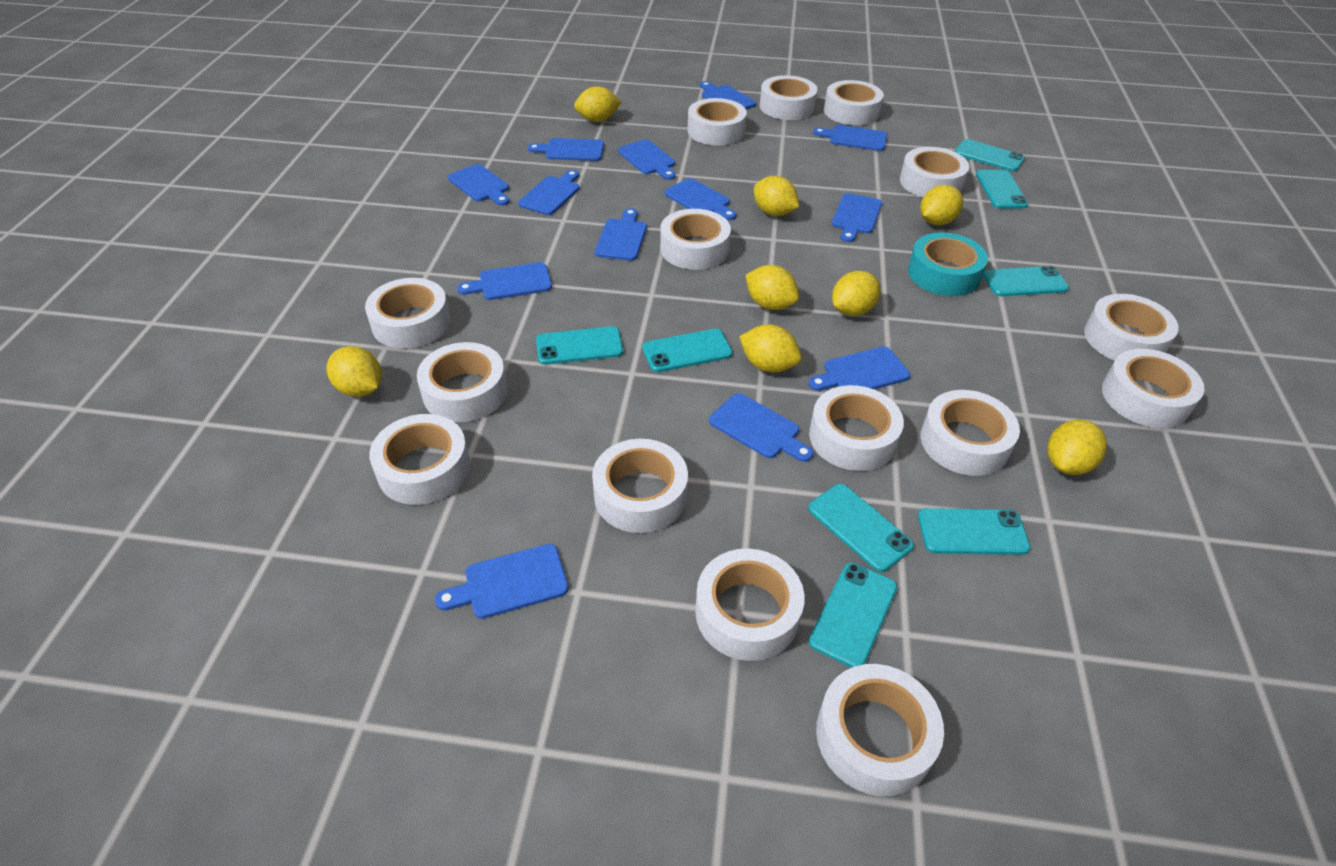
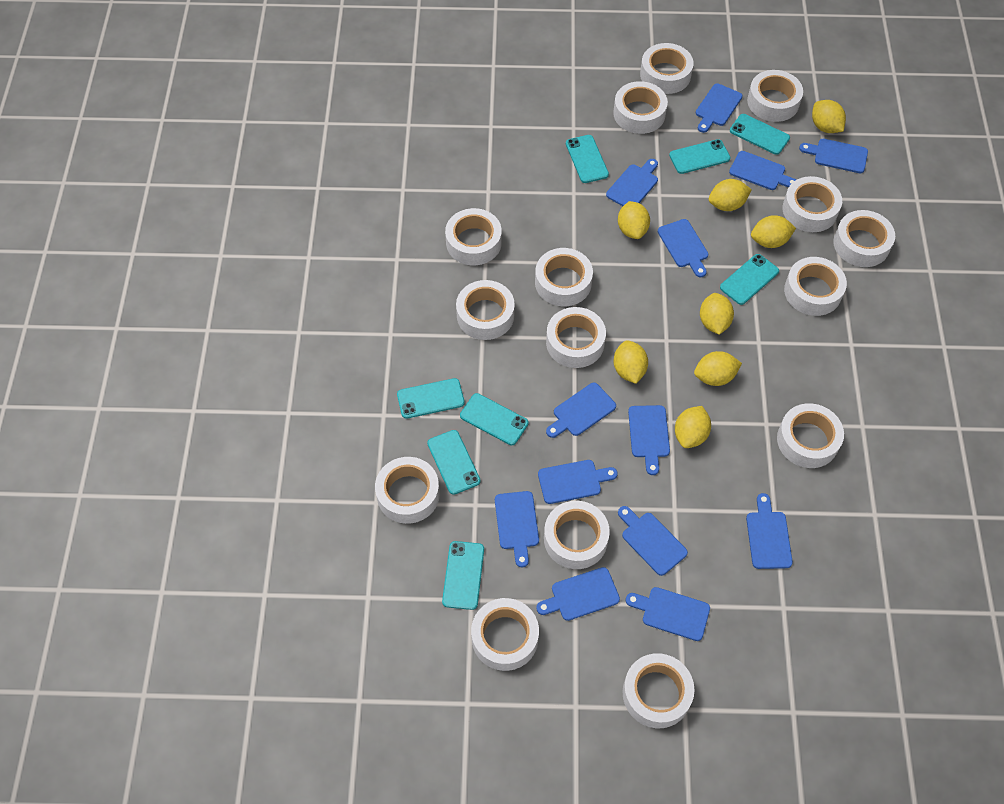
turquoise tape: 1 -> 0

